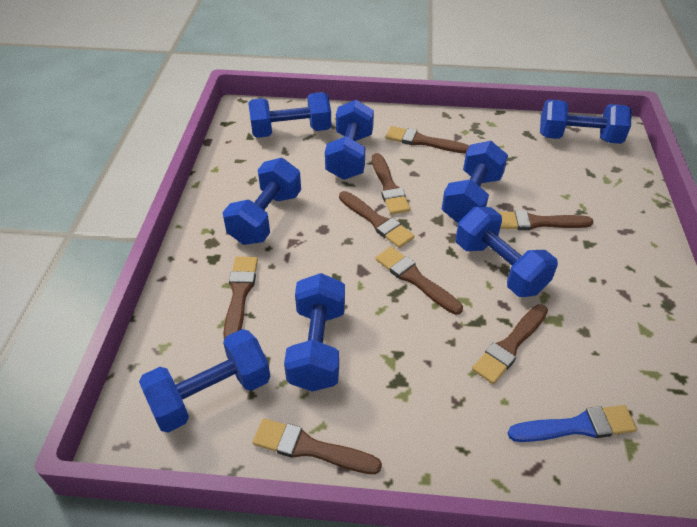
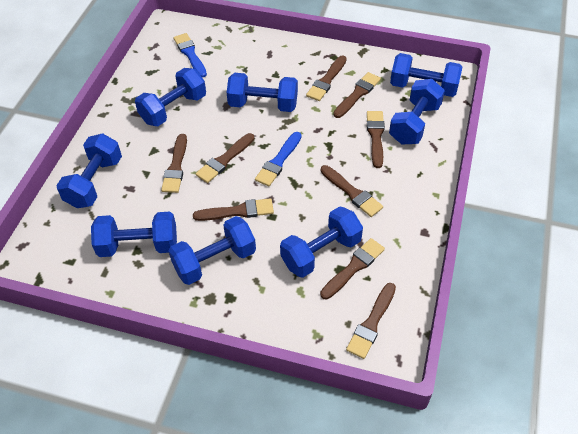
blue brush: 1 -> 2
brown brush: 8 -> 9

